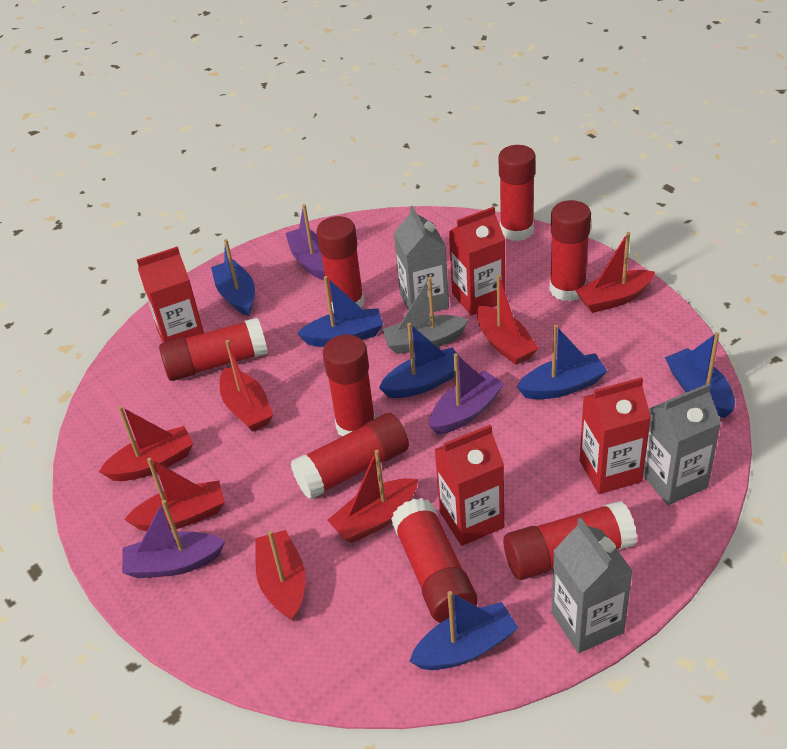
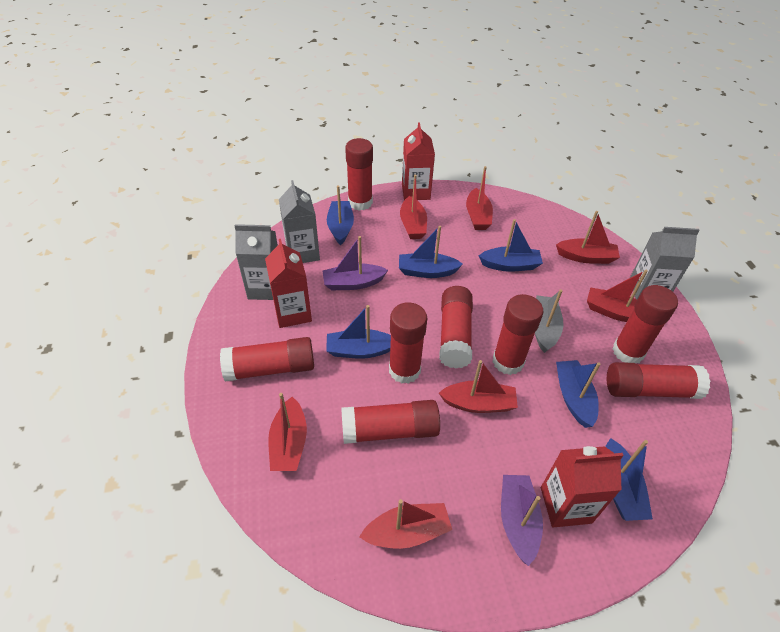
purple boat: 3 -> 2
red carton: 4 -> 3

